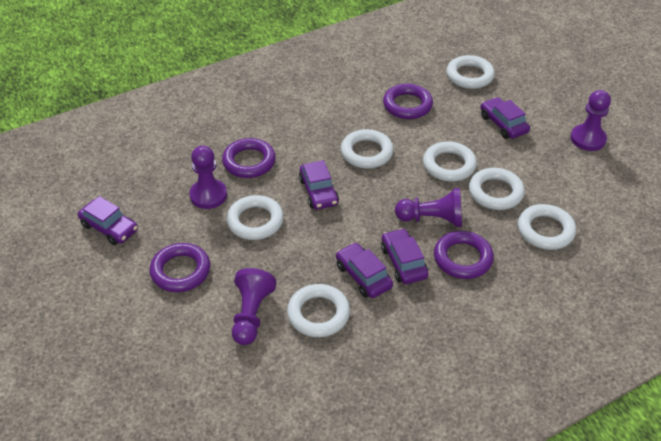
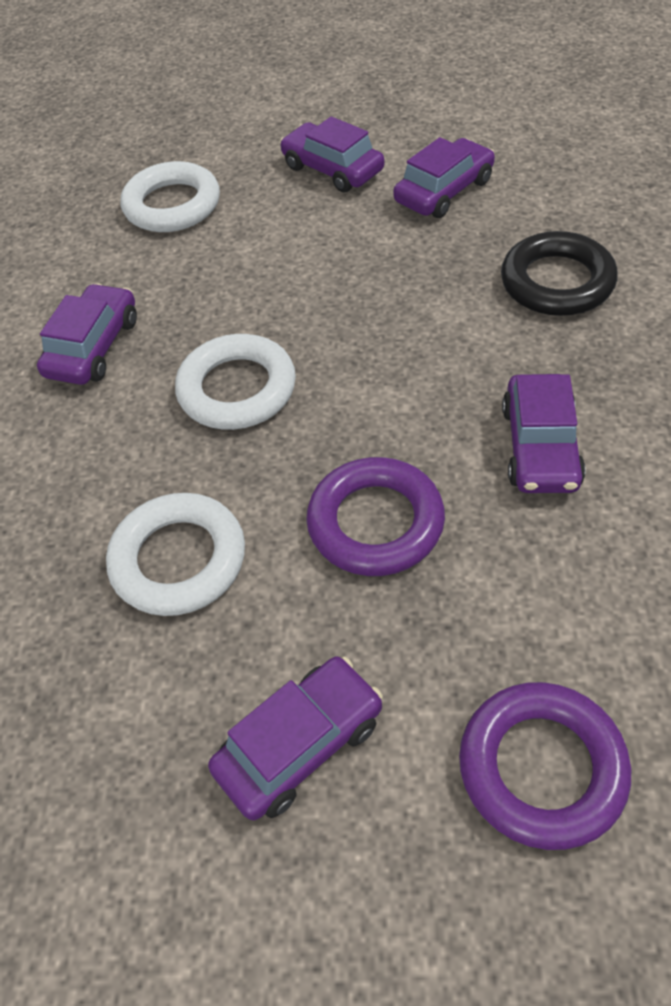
black ring: 0 -> 1
purple pawn: 4 -> 0
purple ring: 4 -> 2
white ring: 7 -> 3

